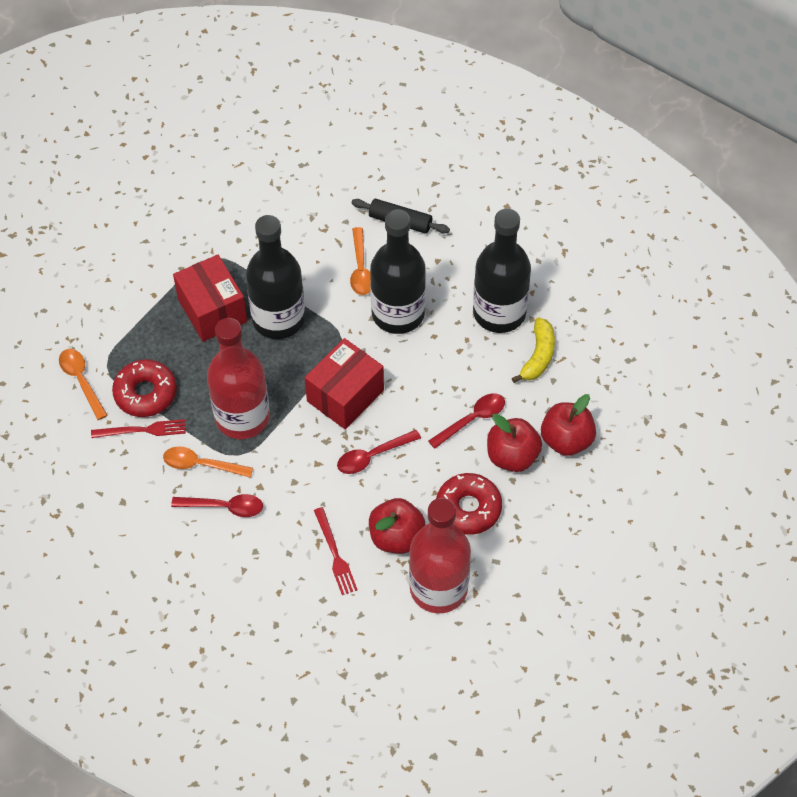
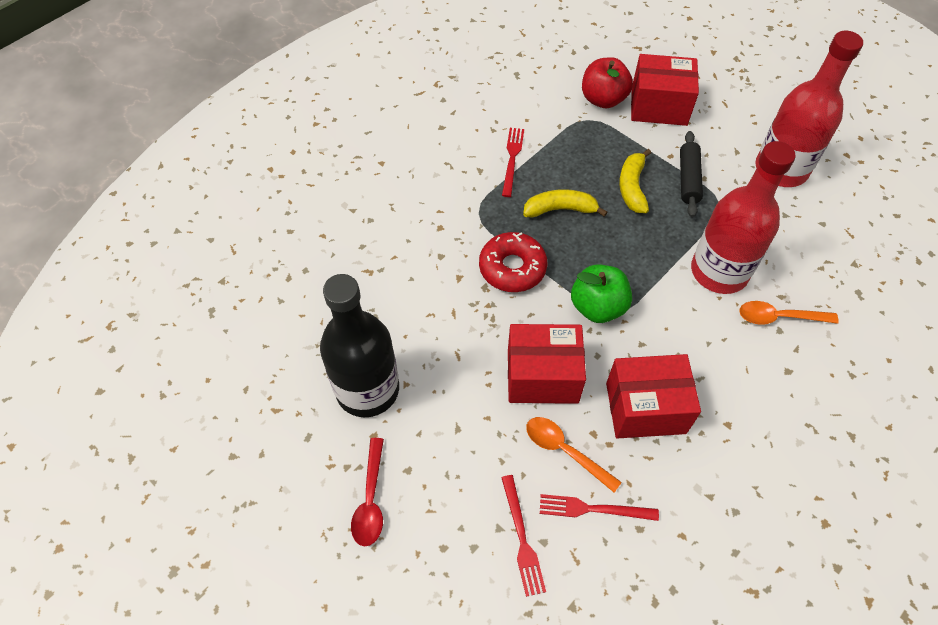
black bottle: 3 -> 1
green apple: 0 -> 1
orange spoon: 3 -> 2
red apple: 3 -> 1
red box: 2 -> 3
red donut: 2 -> 1
red fork: 2 -> 3
red spoon: 3 -> 1
yellow banana: 1 -> 2

